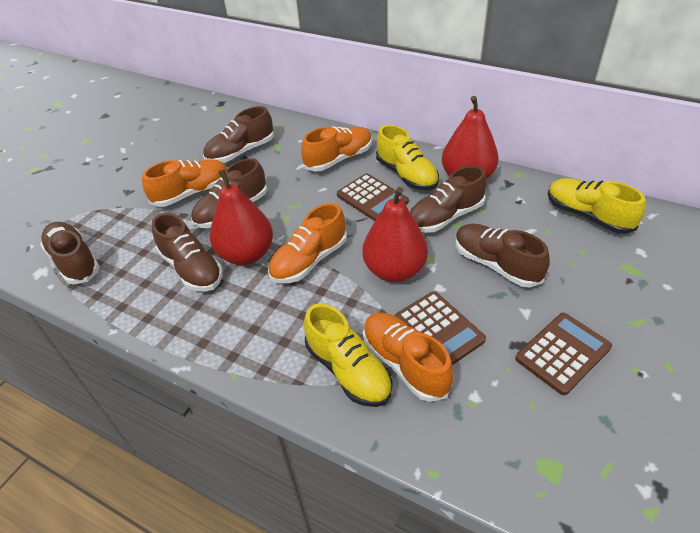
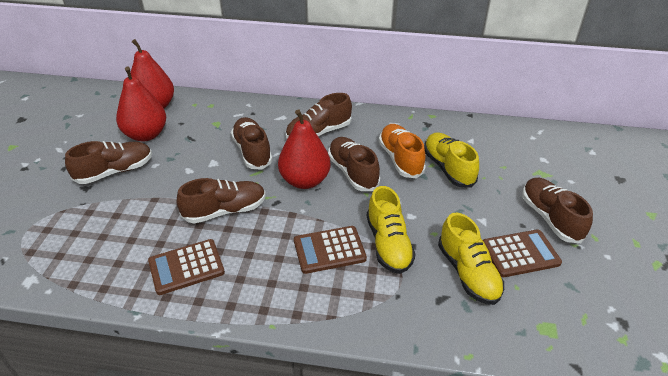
orange shoe: 4 -> 1

